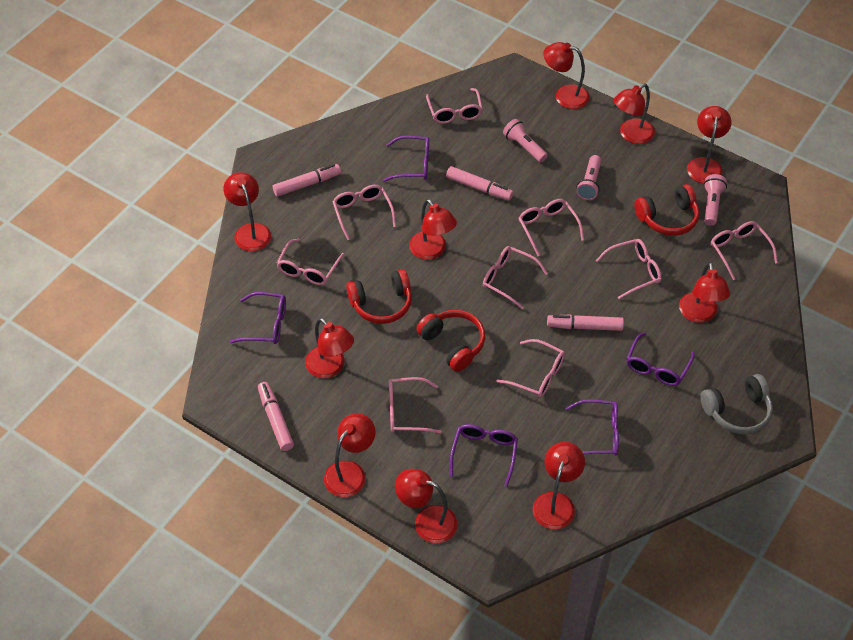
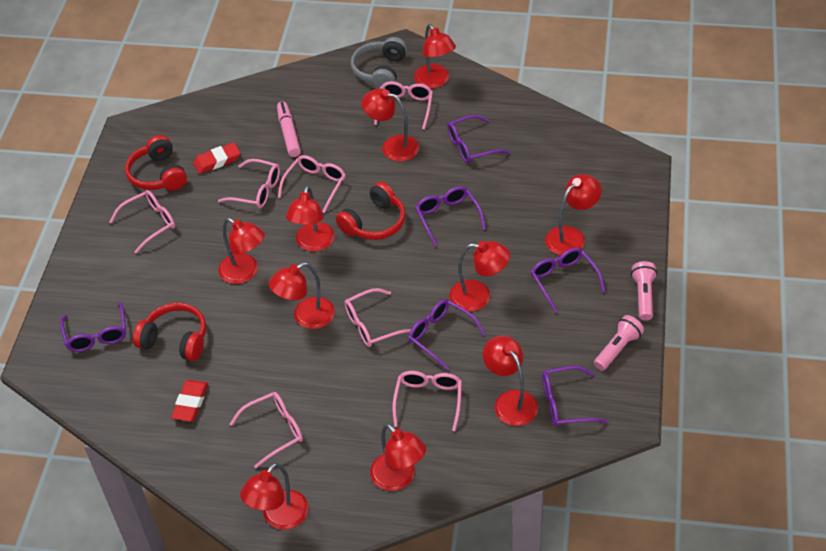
pink flashlight: 3 -> 2
pink glasses: 9 -> 7
pink marker: 4 -> 1
purple glasses: 5 -> 6
red eraser: 0 -> 2

